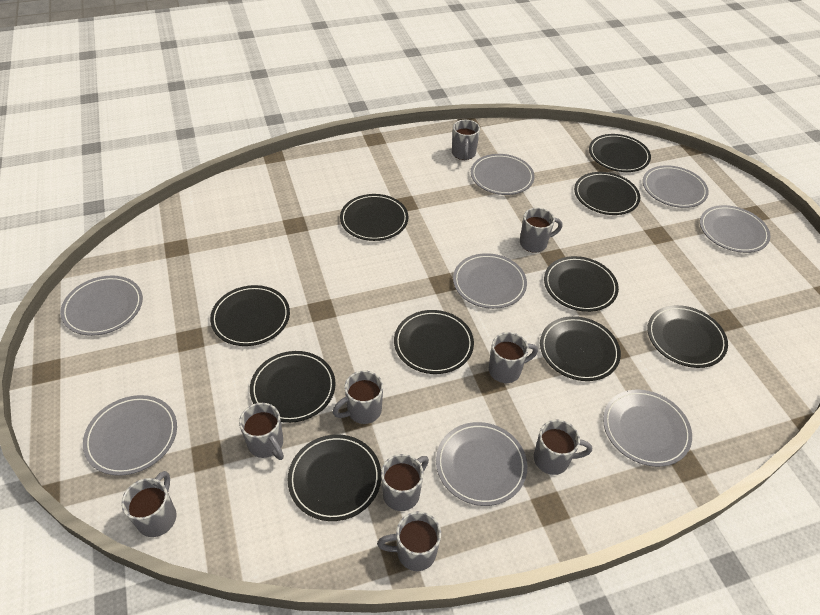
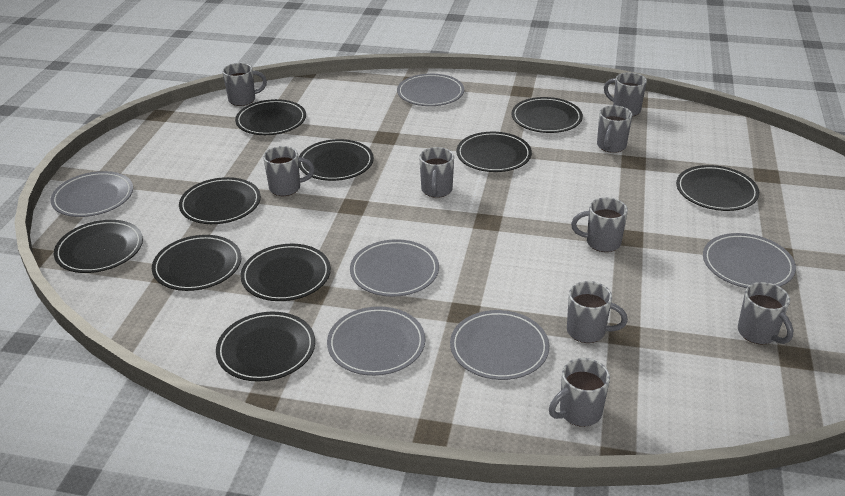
grey plate: 8 -> 6

